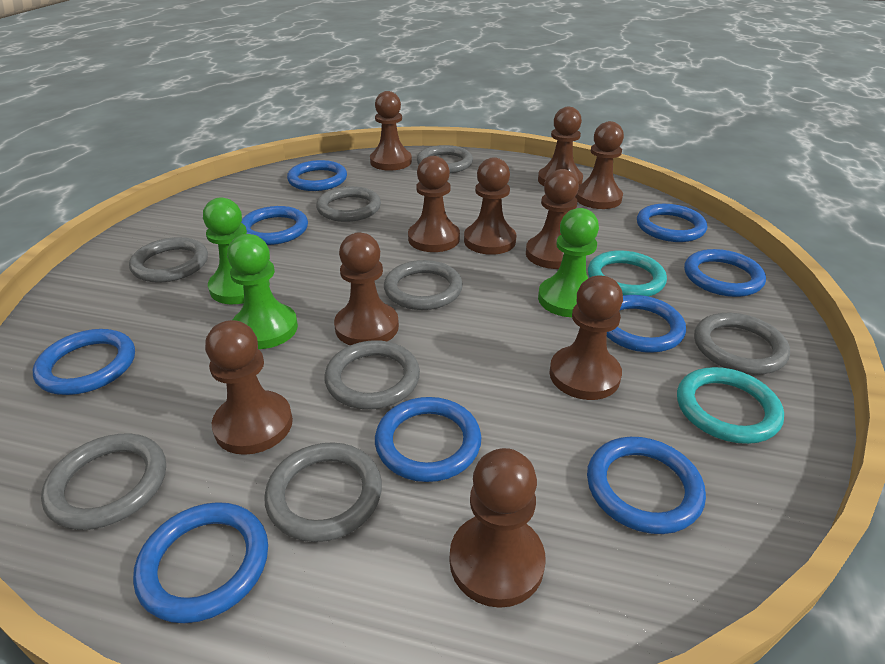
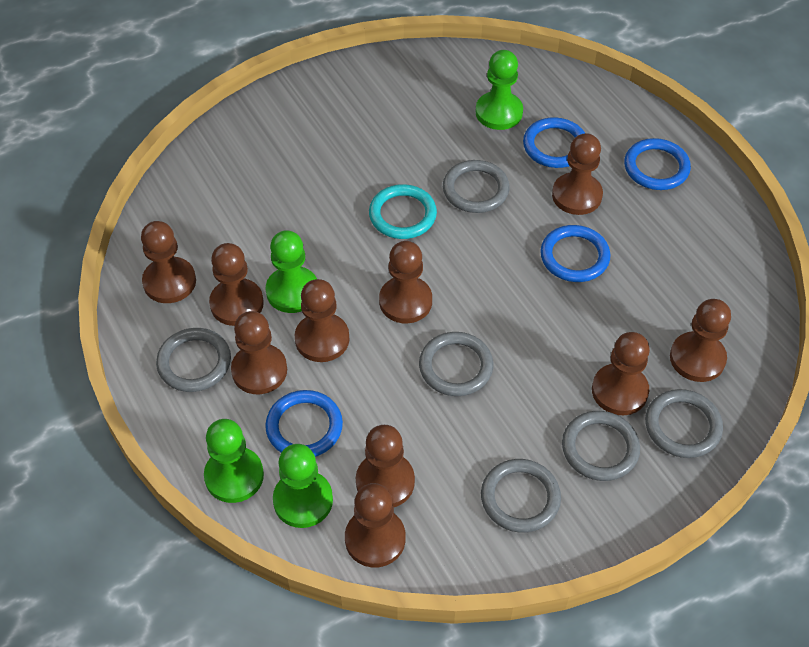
blue ring: 9 -> 4
green pawn: 3 -> 4
grey ring: 8 -> 6
turquoise ring: 2 -> 1

